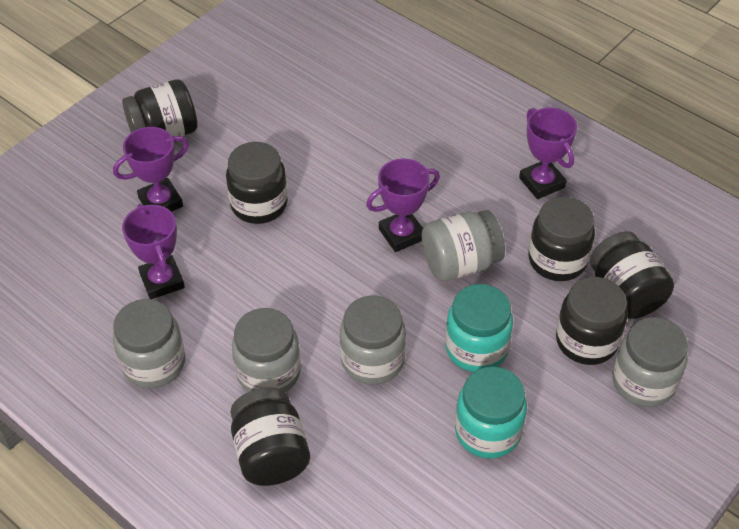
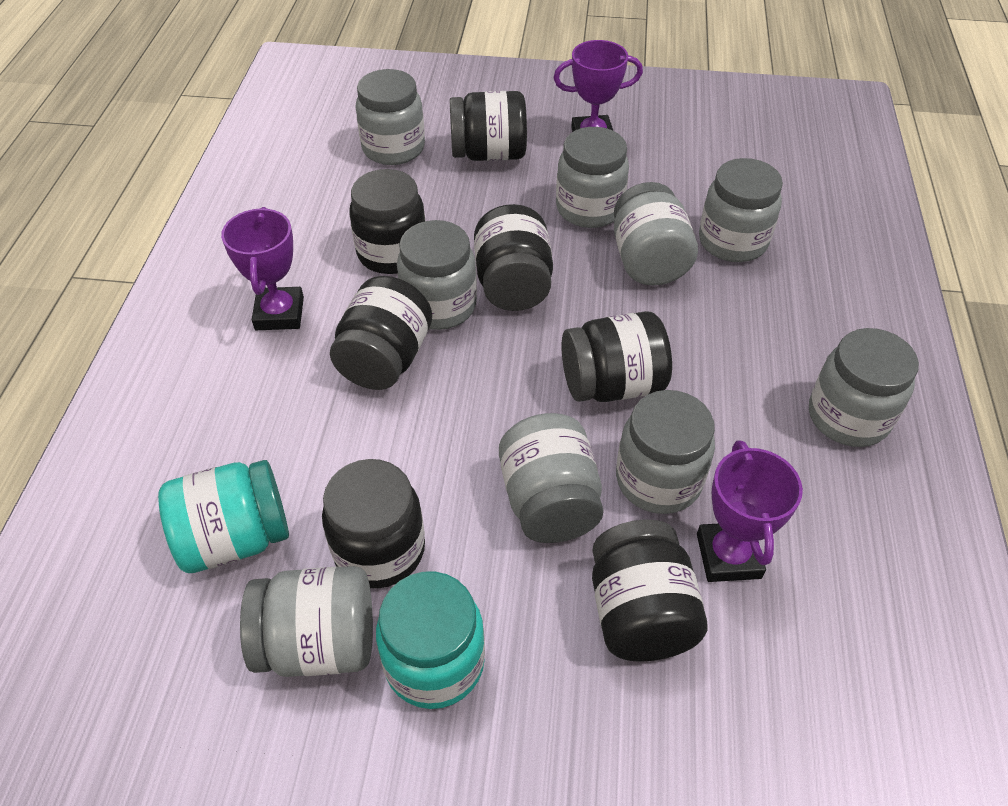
black jar: 6 -> 7
grey jar: 5 -> 9
purple trophy: 4 -> 3

